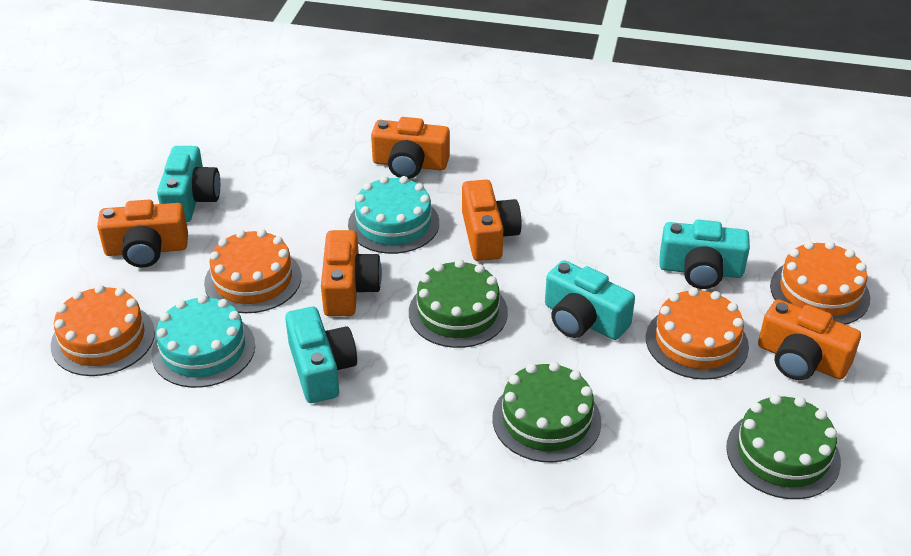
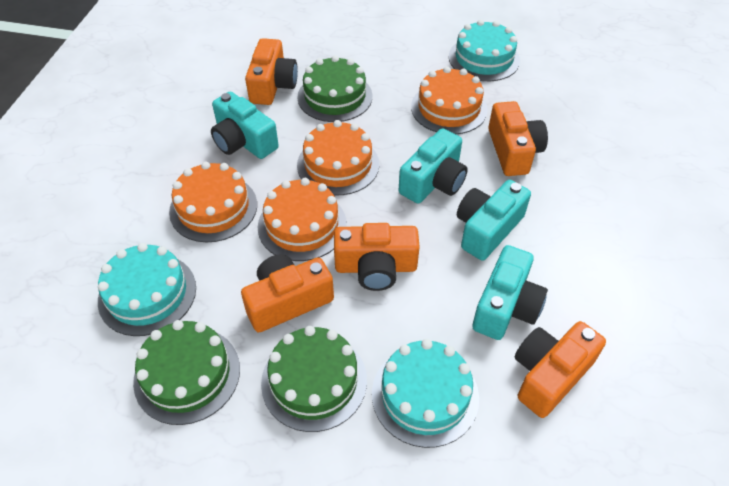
turquoise cake: 2 -> 3

